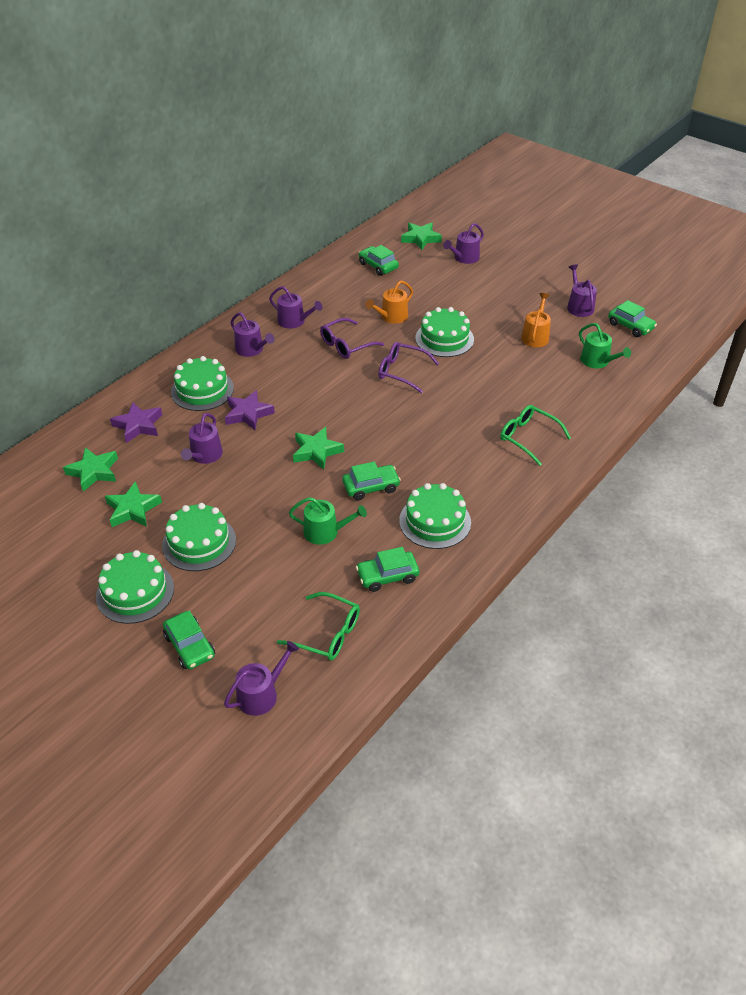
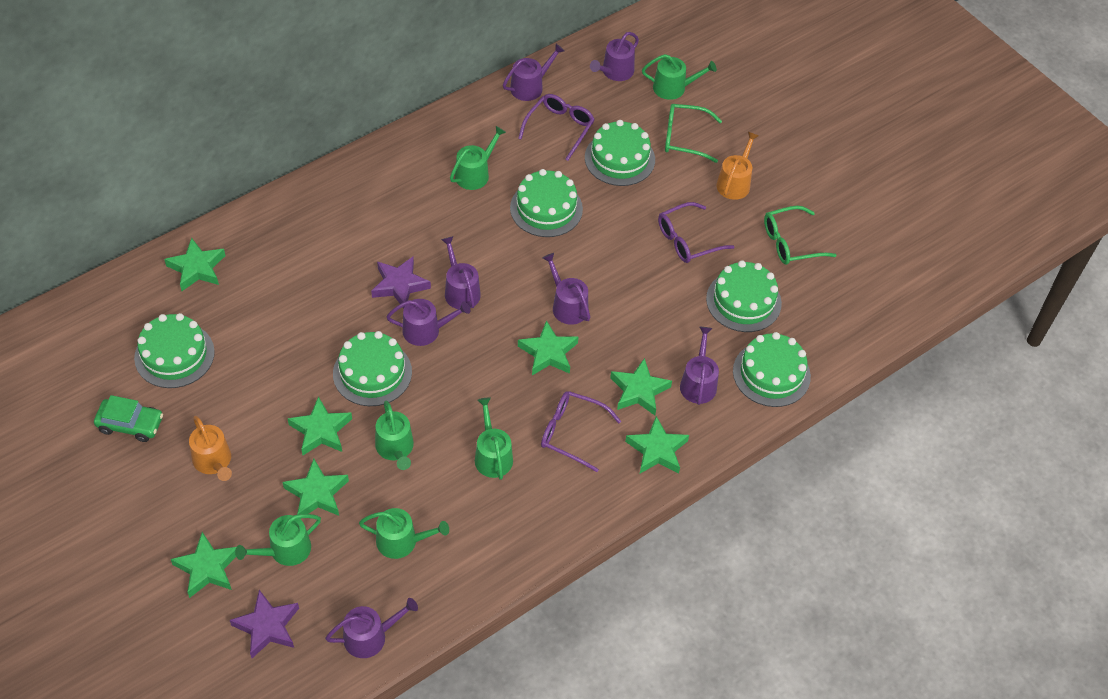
green cake: 5 -> 6
green car: 5 -> 1
green star: 4 -> 7
green watering can: 2 -> 6
purple glasses: 2 -> 3
purple watering can: 6 -> 7

